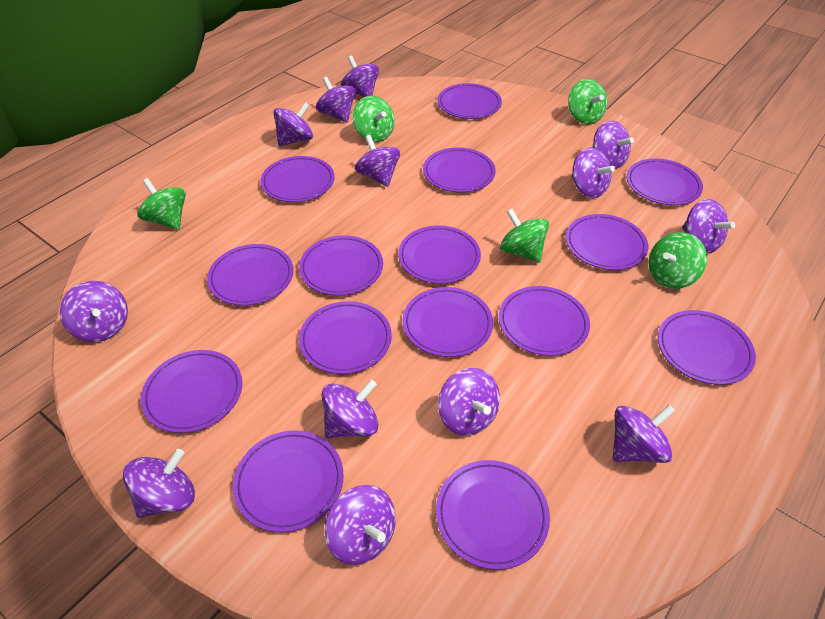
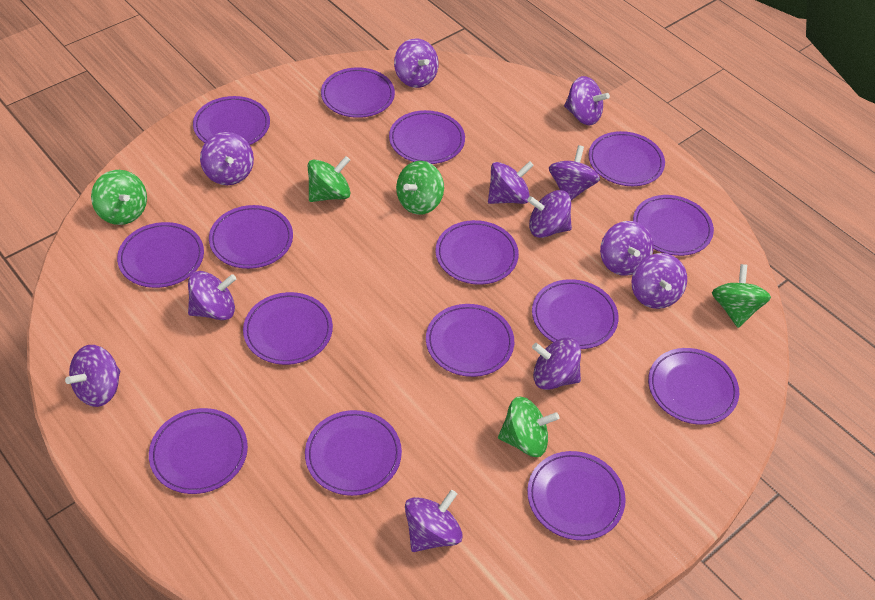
purple spinning top: 13 -> 12

